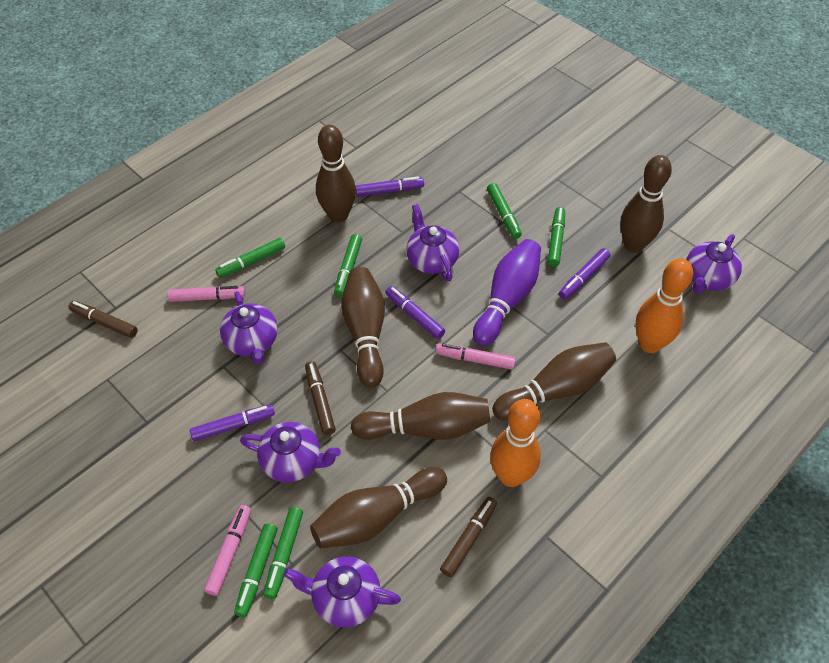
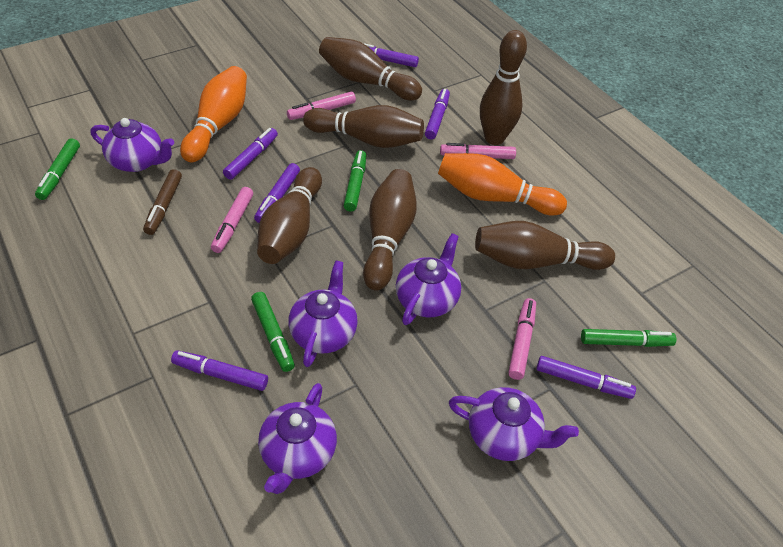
brown marker: 3 -> 1
green marker: 6 -> 4
pink marker: 3 -> 4
purple bowling pin: 1 -> 0
purple marker: 4 -> 6

